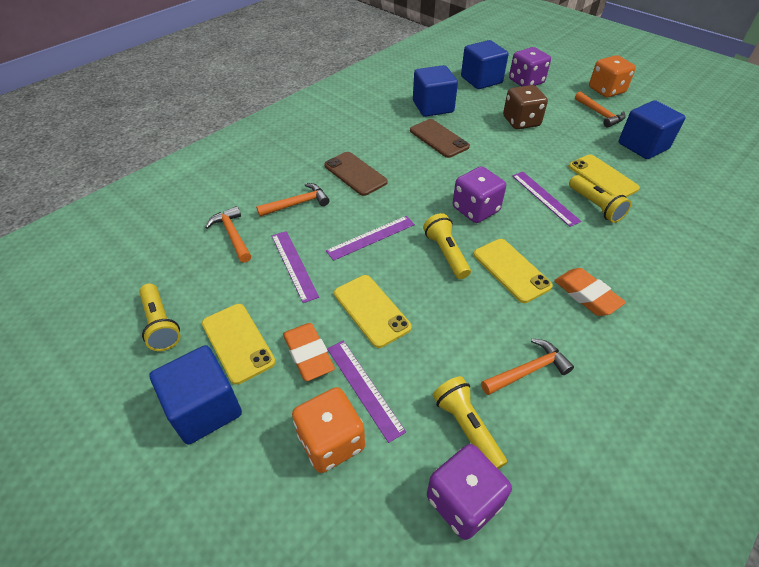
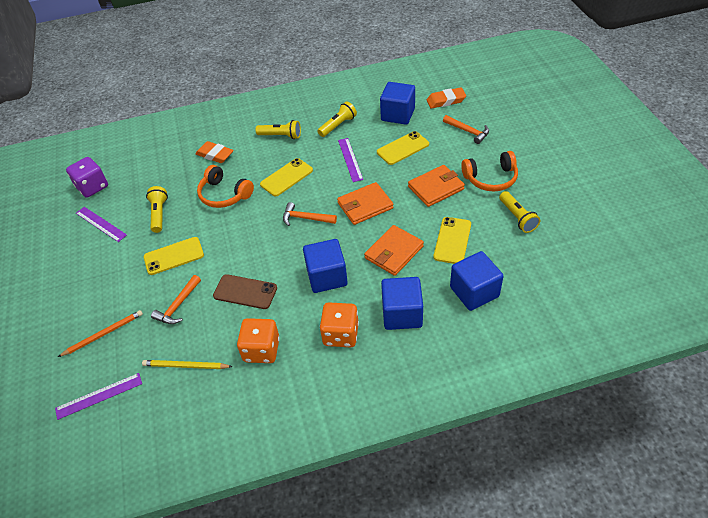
brown dice: 1 -> 0
brown phone: 2 -> 1
orange hammer: 4 -> 3
orange headphones: 0 -> 2
orange pencil: 0 -> 1
orange wallet: 0 -> 3
purple dice: 3 -> 1
purple ruler: 4 -> 3
yellow pencil: 0 -> 1

